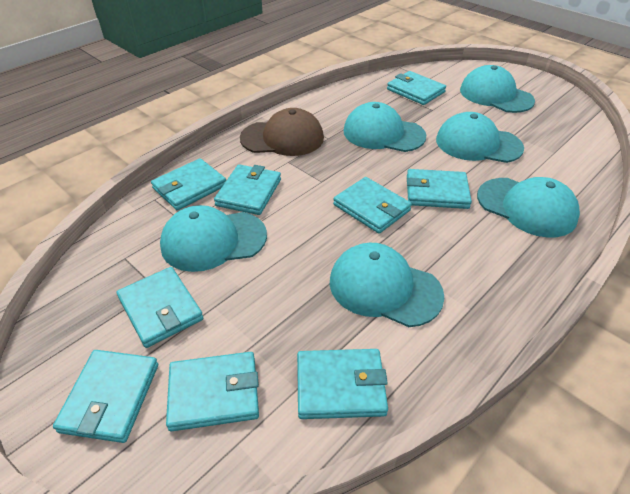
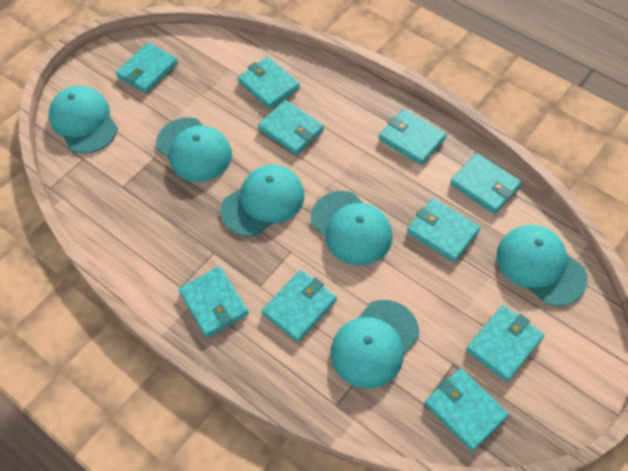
brown cap: 1 -> 0
turquoise wallet: 9 -> 10

